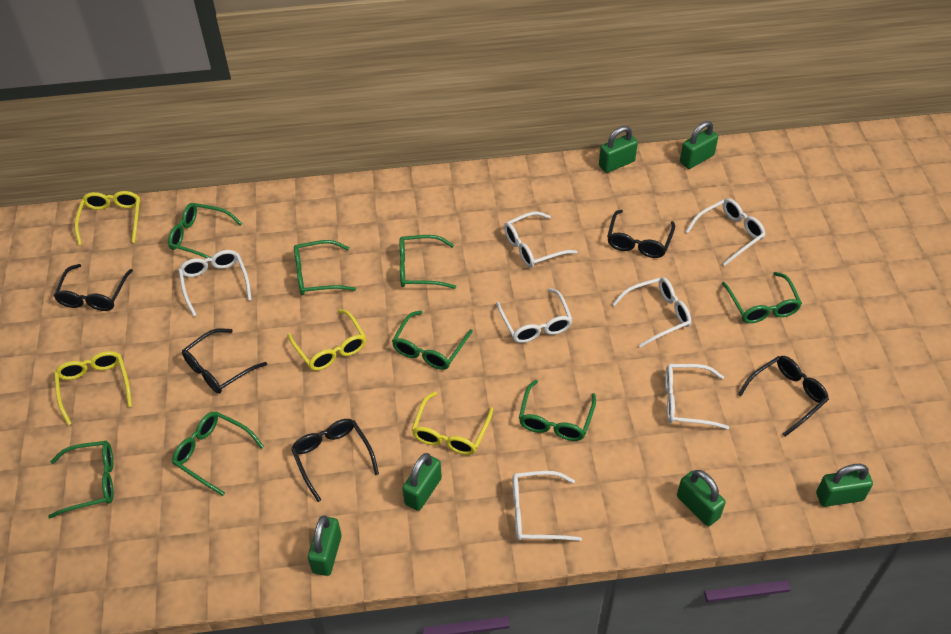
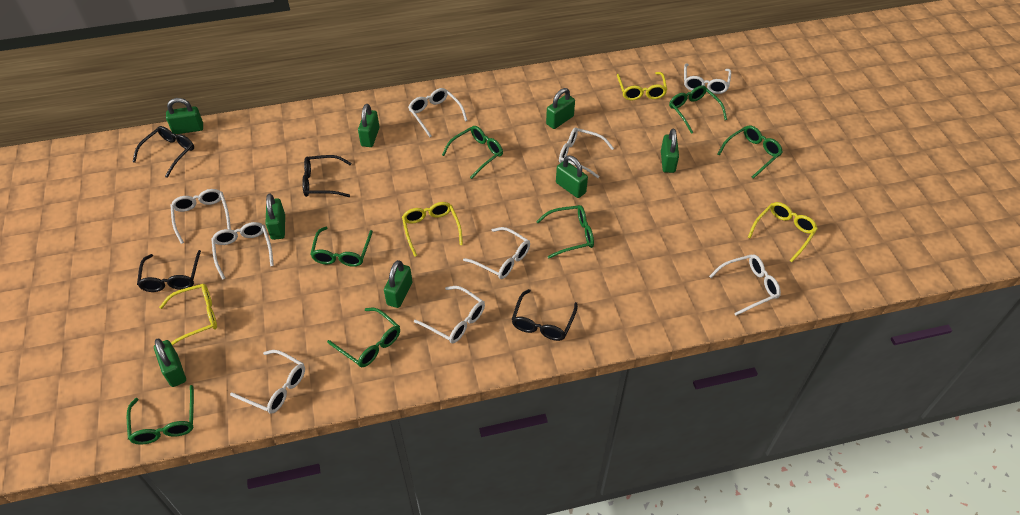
black glasses: 5 -> 4
green glasses: 8 -> 7
green padlock: 6 -> 8
white glasses: 7 -> 9

